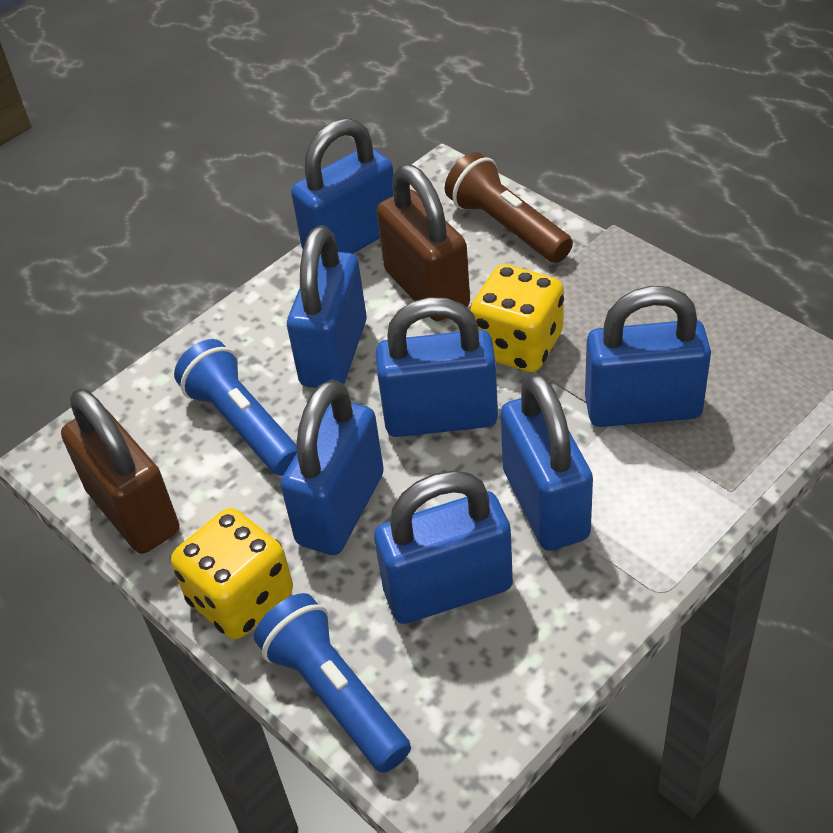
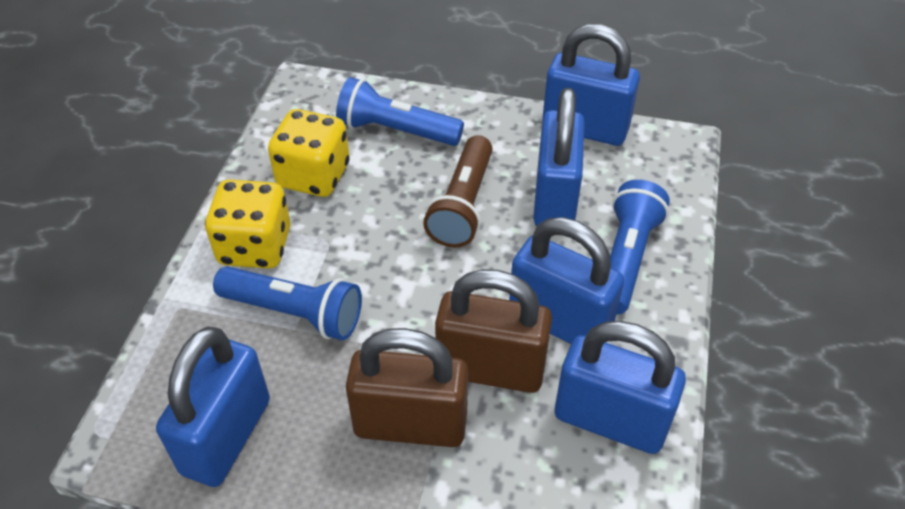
blue flashlight: 2 -> 3
blue padlock: 7 -> 5

